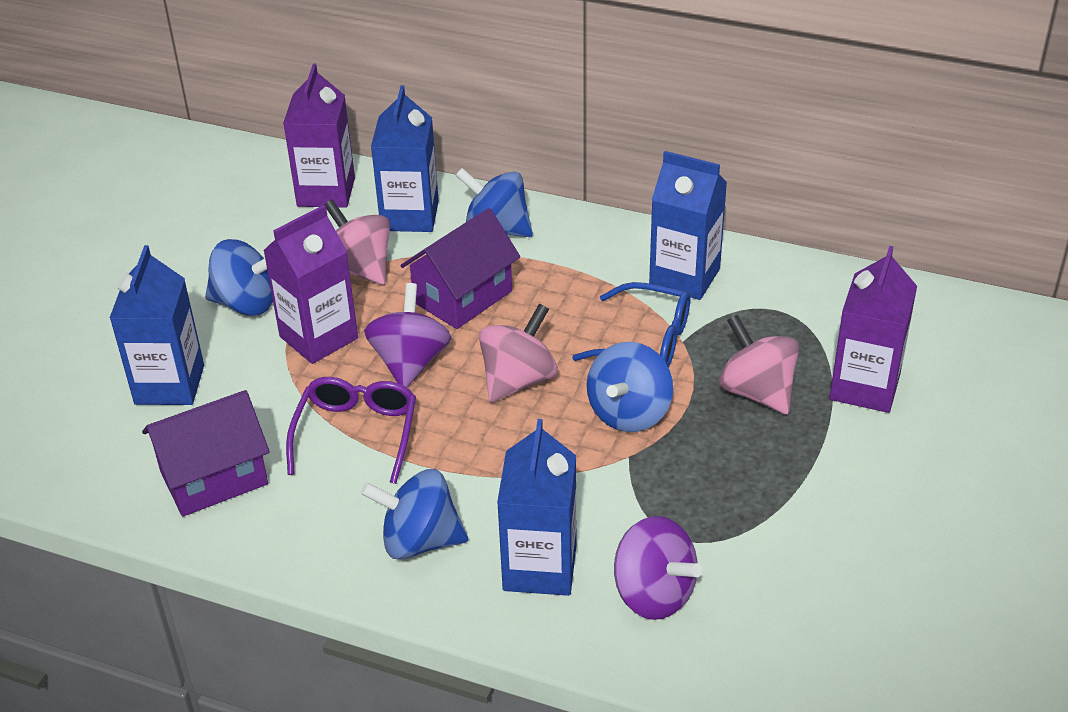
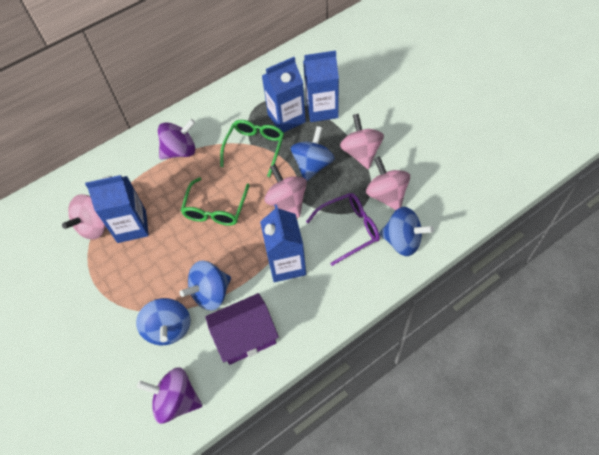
blue glasses: 1 -> 0
green glasses: 0 -> 2
pink spinning top: 3 -> 4
purple carton: 3 -> 0
purple house: 2 -> 1

